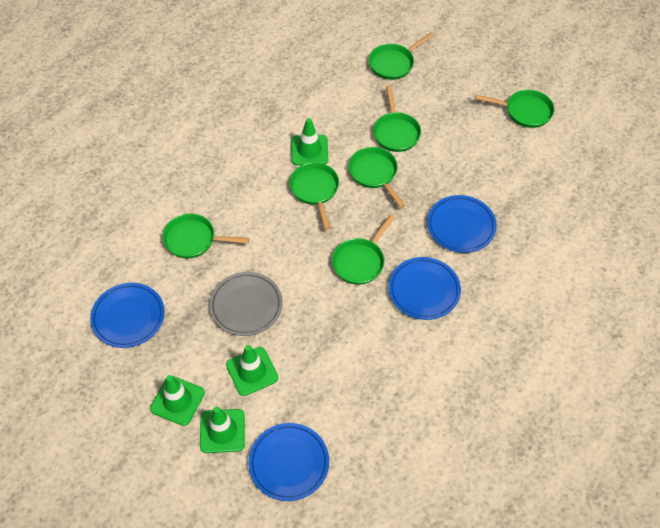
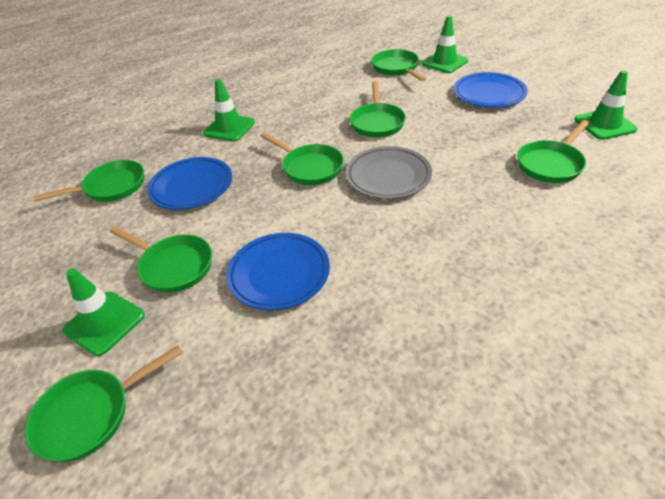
blue plate: 4 -> 3

